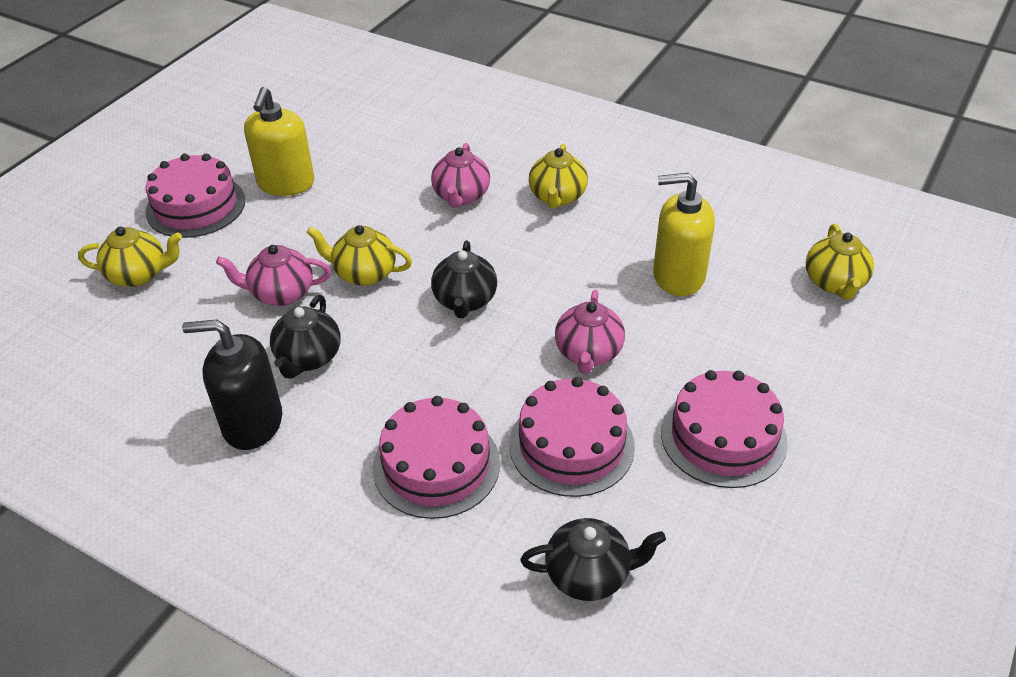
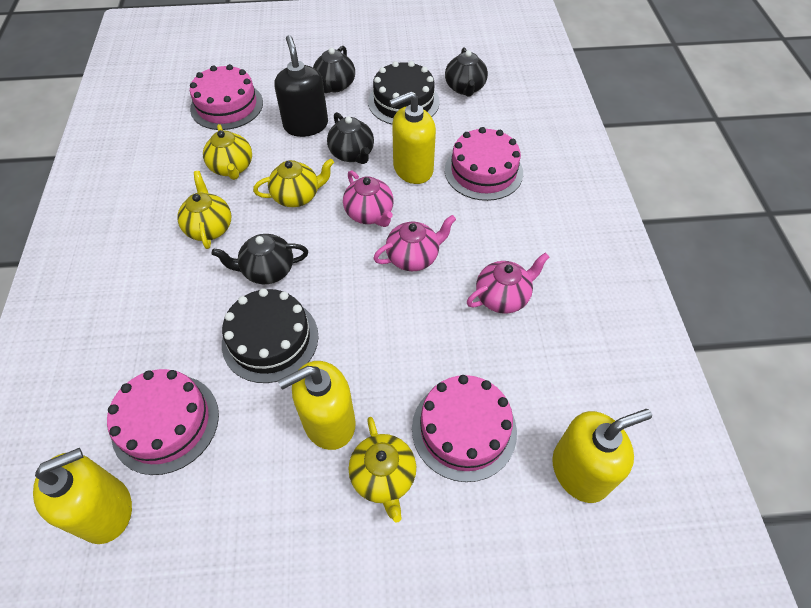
black cake: 0 -> 2
black teapot: 3 -> 4
yellow soap dispenser: 2 -> 4

